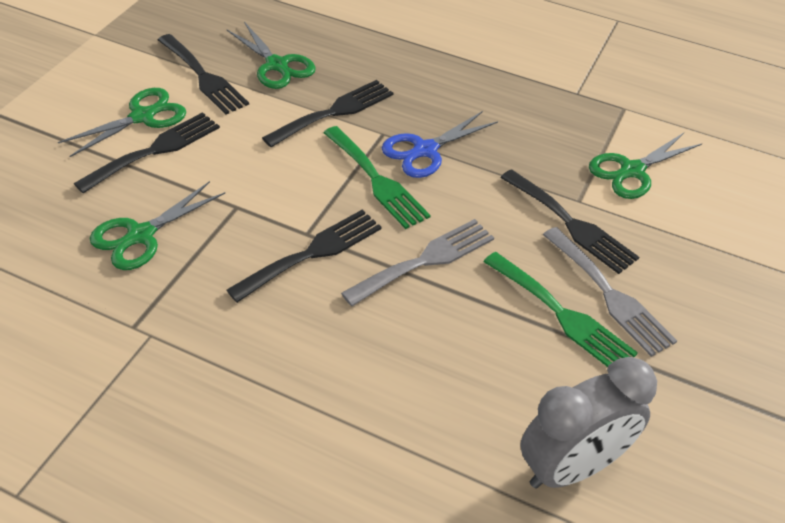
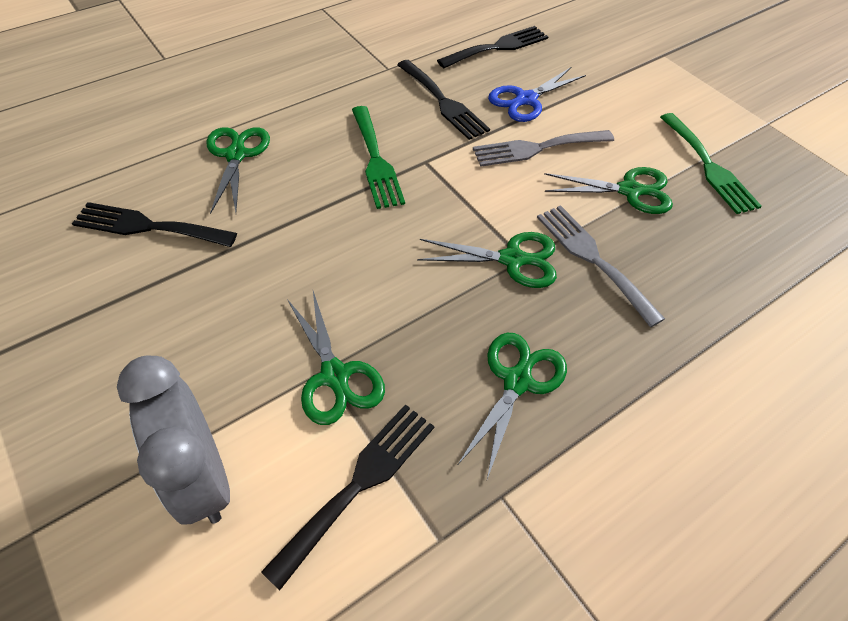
black fork: 5 -> 4
green scissors: 4 -> 5

